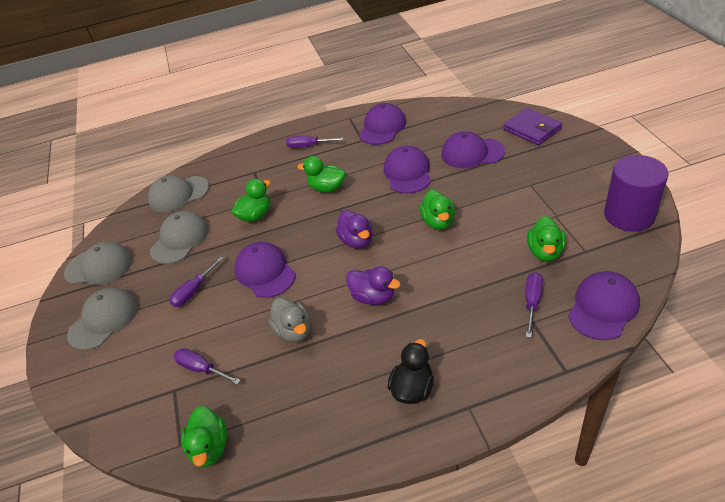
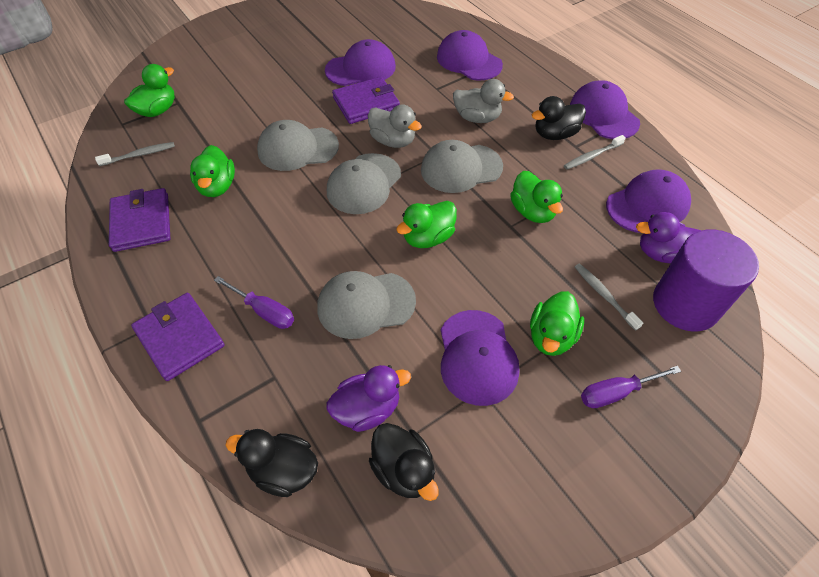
black duck: 1 -> 3
grey duck: 1 -> 2
grey toothbrush: 0 -> 3
purple screwdriver: 4 -> 2
purple wallet: 1 -> 3

